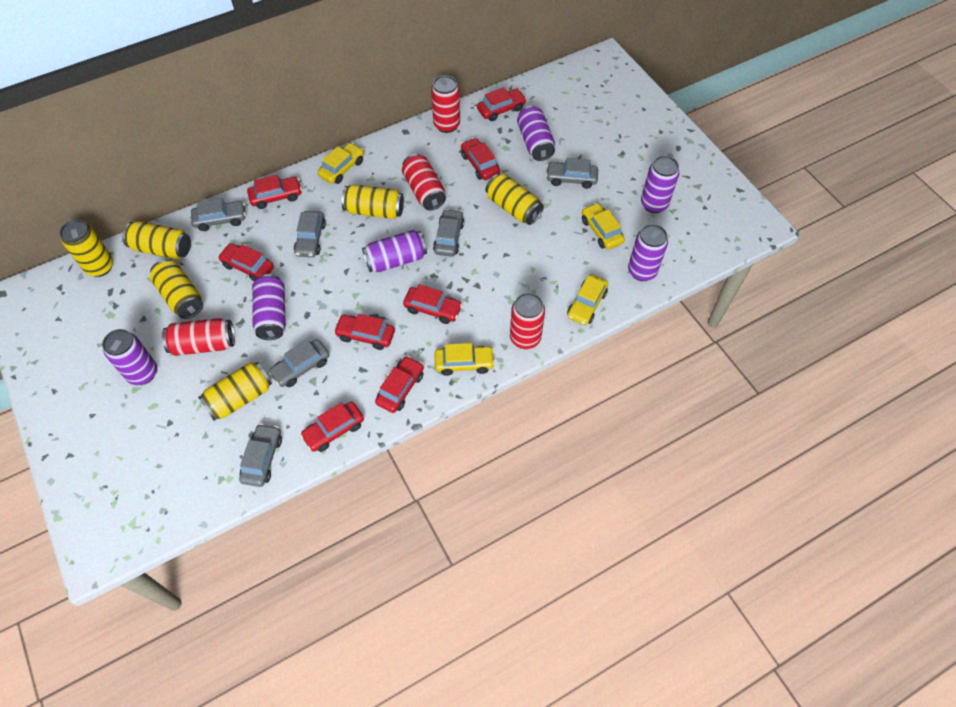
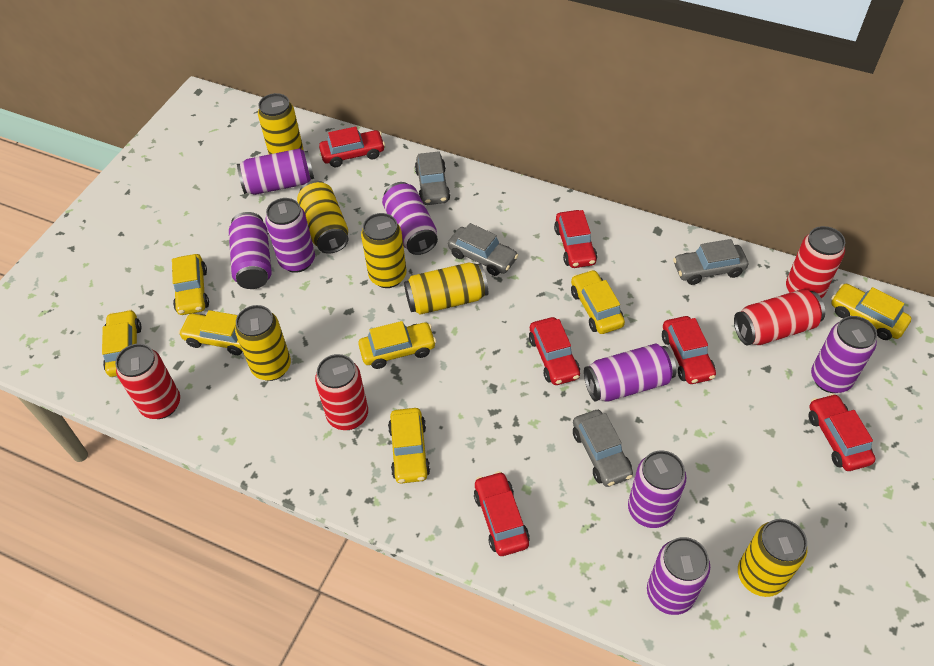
grey car: 6 -> 4
purple can: 6 -> 8
red car: 8 -> 6
yellow car: 4 -> 7

